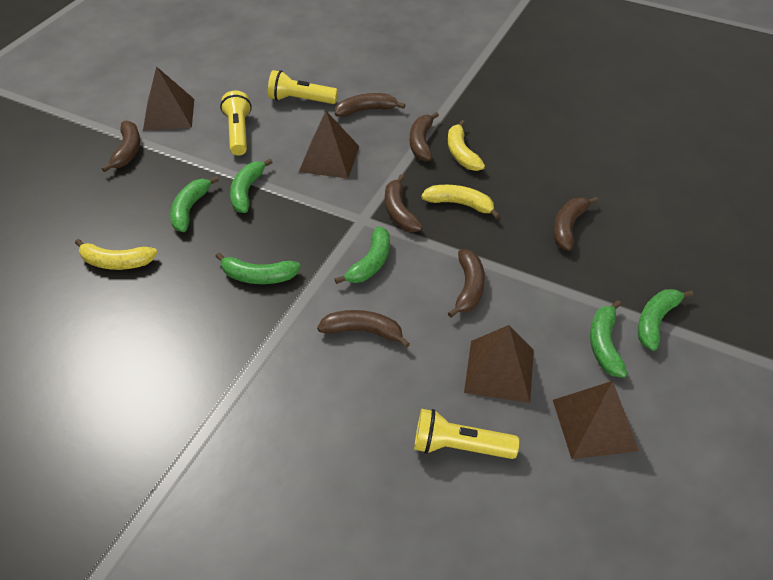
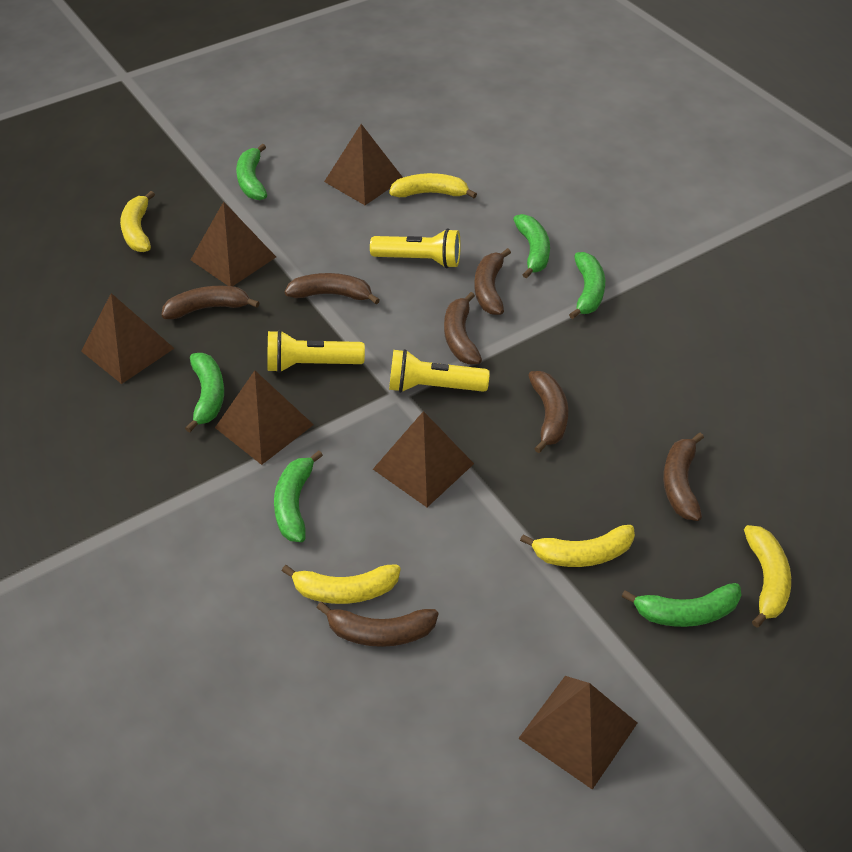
brown pyramid: 4 -> 6
yellow banana: 3 -> 5

